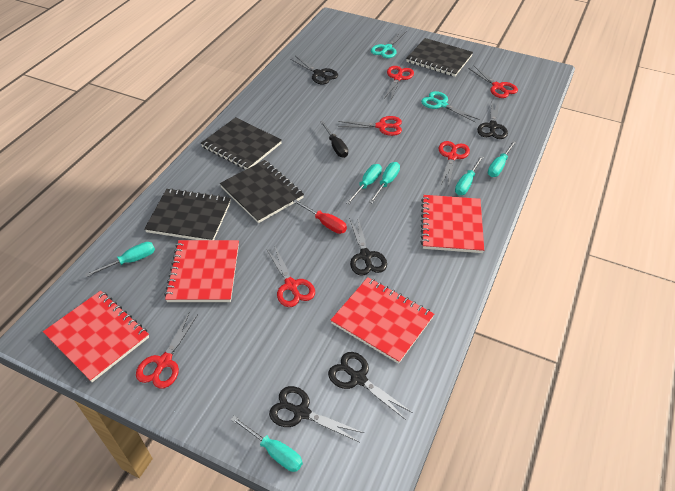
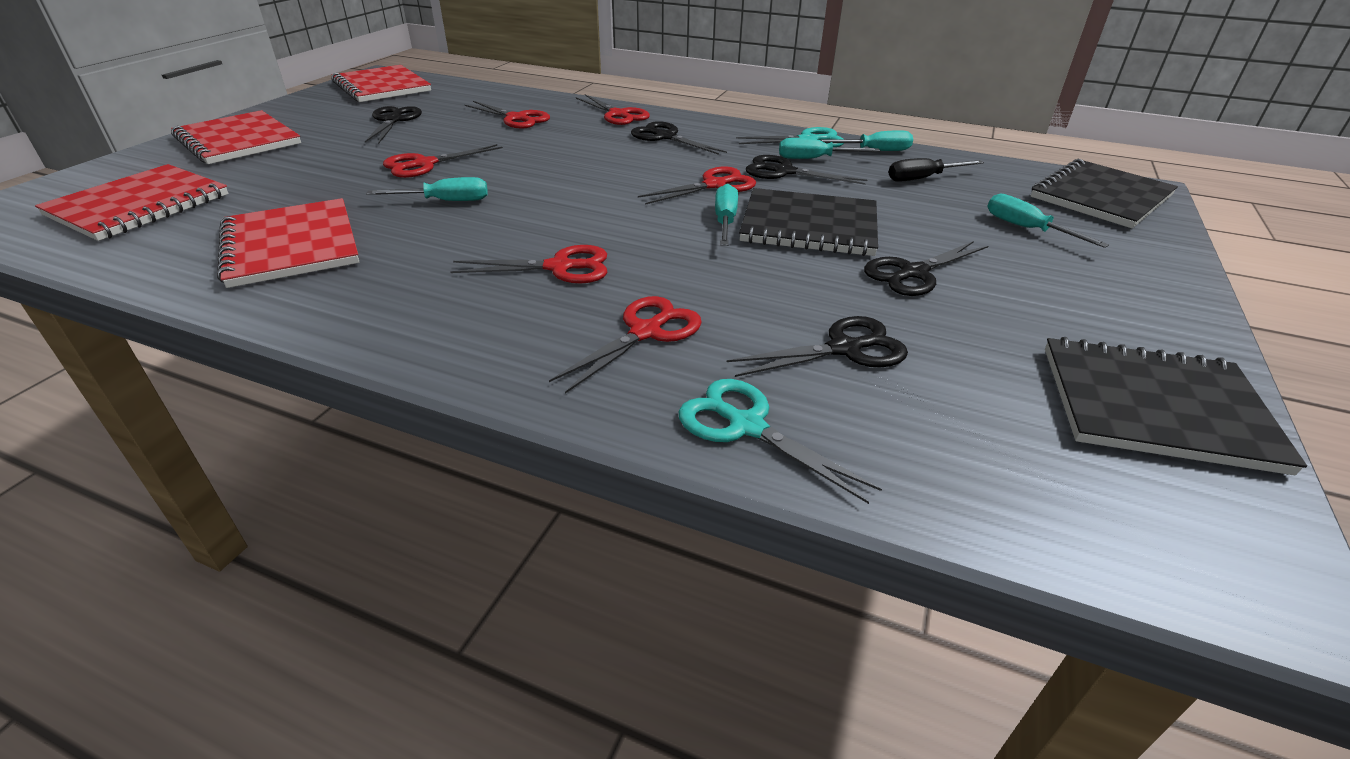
black notebook: 4 -> 3
red screwdriver: 1 -> 0
turquoise screwdriver: 6 -> 5

